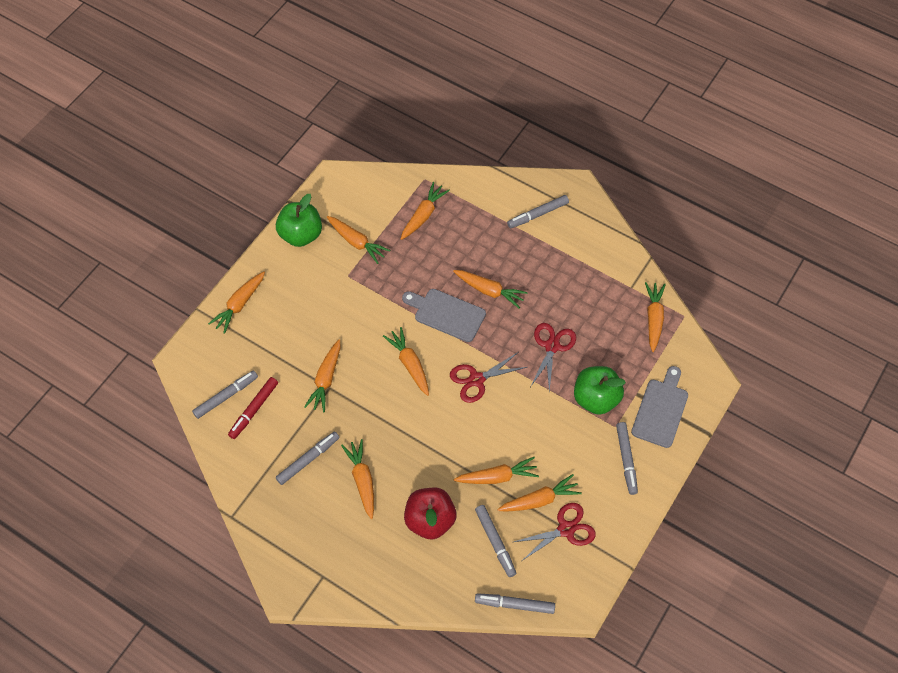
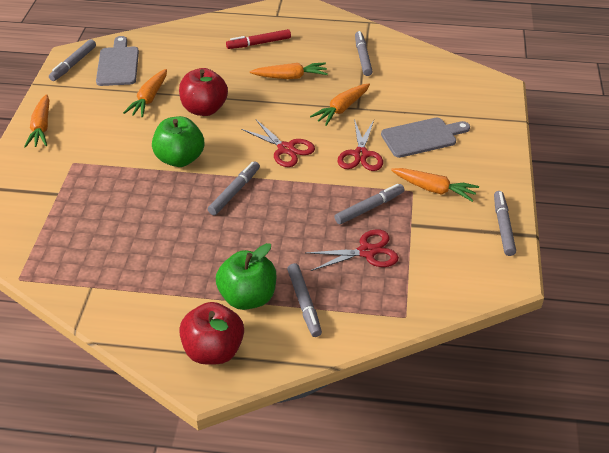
orange carrot: 10 -> 5
red apple: 1 -> 2

